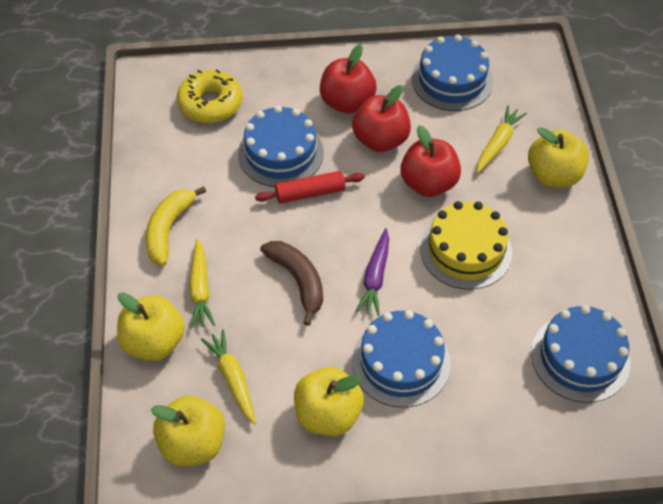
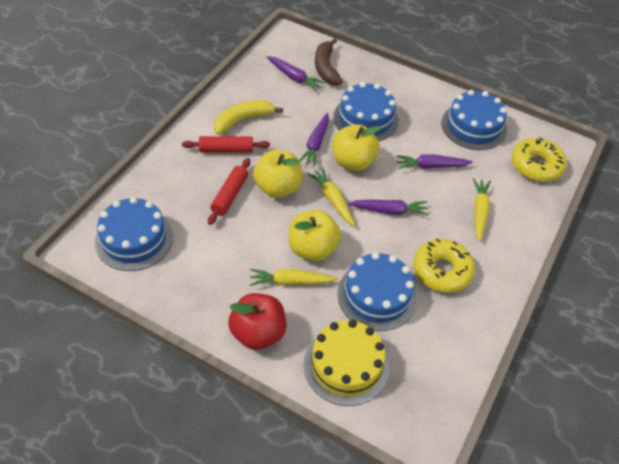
purple carrot: 1 -> 4
red apple: 3 -> 1
red rolling pin: 1 -> 2
yellow apple: 4 -> 3
yellow donut: 1 -> 2

